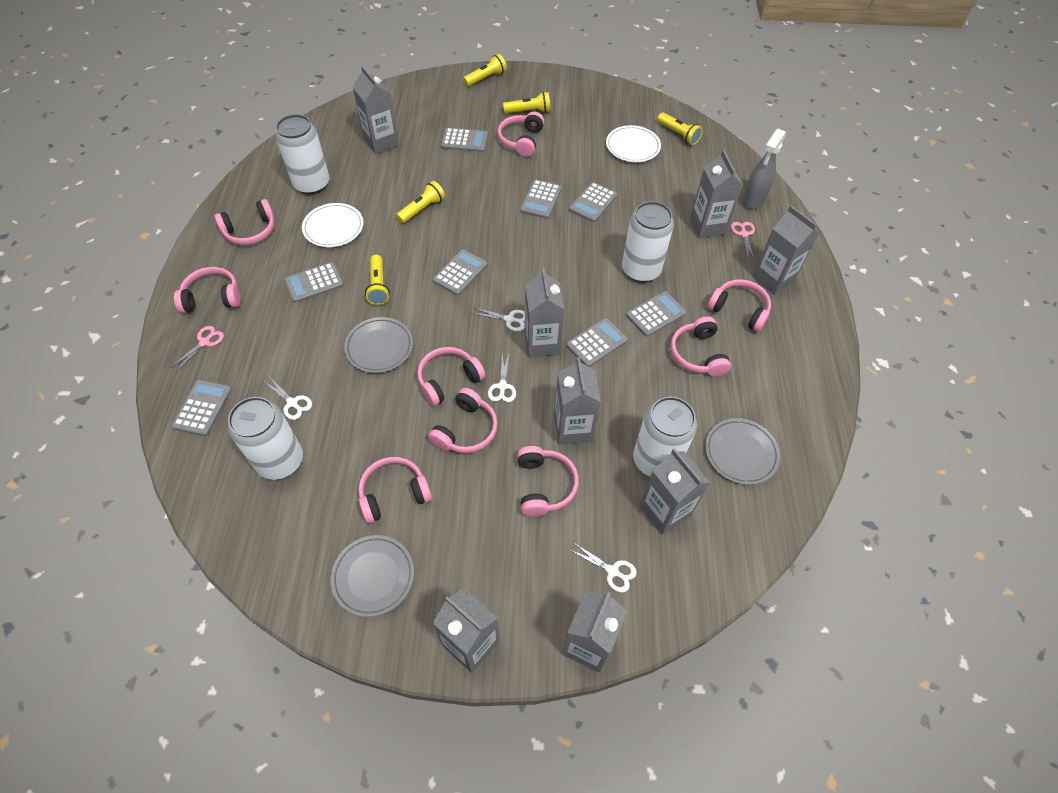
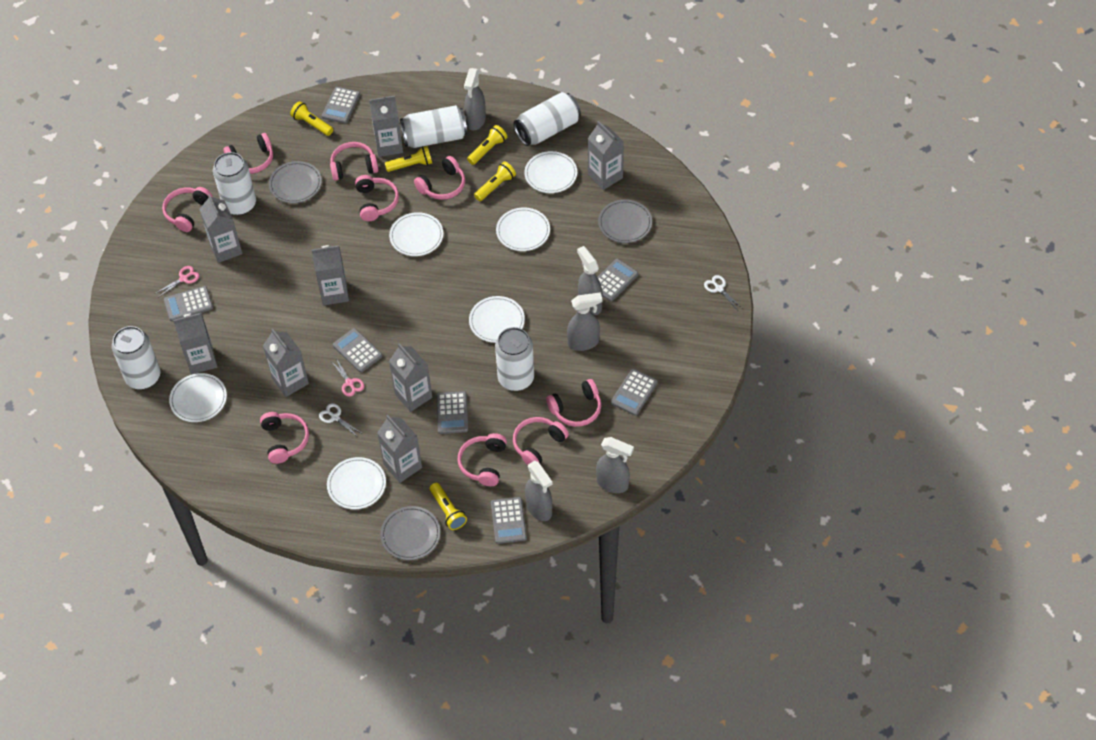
grey calculator: 8 -> 7
grey spray bottle: 1 -> 5
white can: 4 -> 5
white plate: 2 -> 6
white scissors: 4 -> 2

